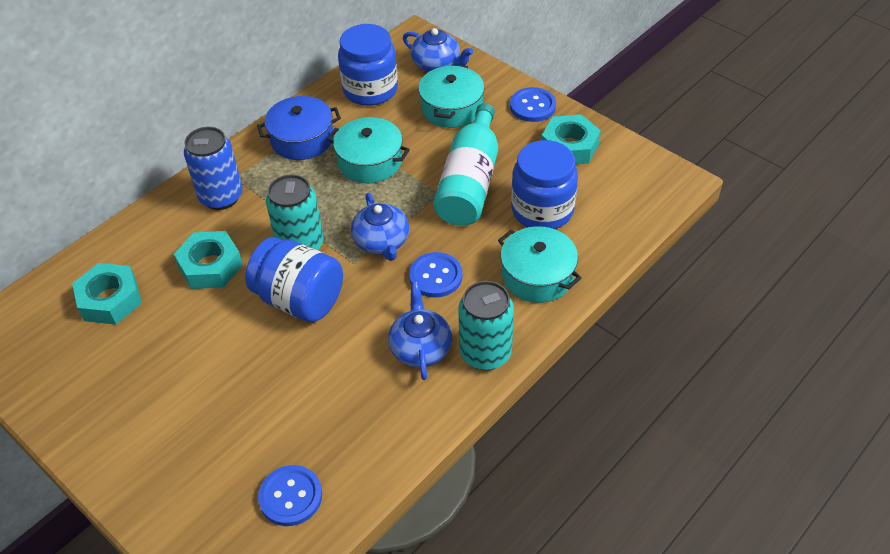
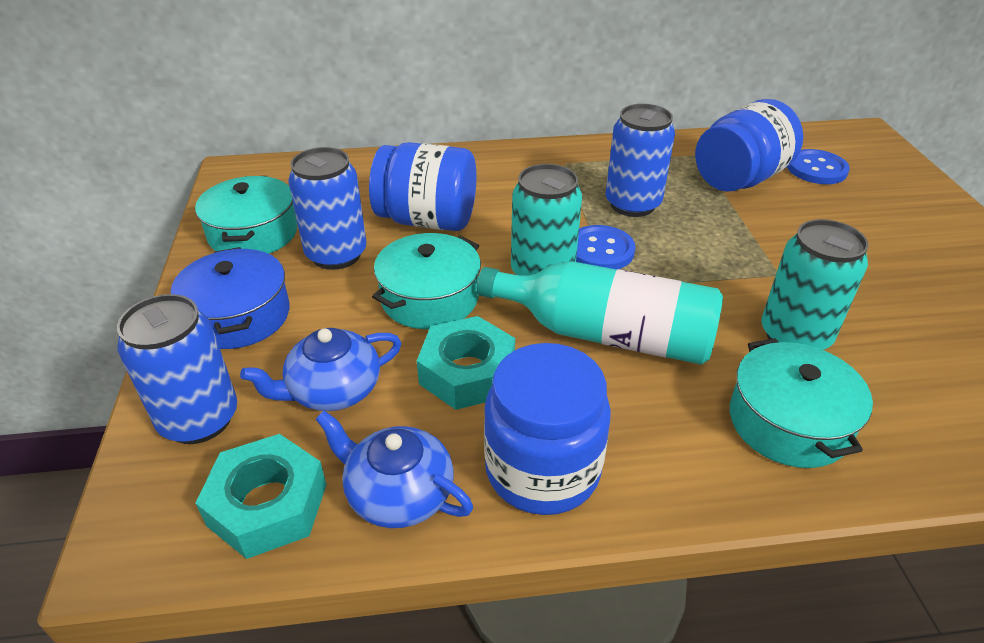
blue button: 3 -> 2
blue can: 1 -> 3
blue teapot: 3 -> 2
turquoise nut: 3 -> 2

